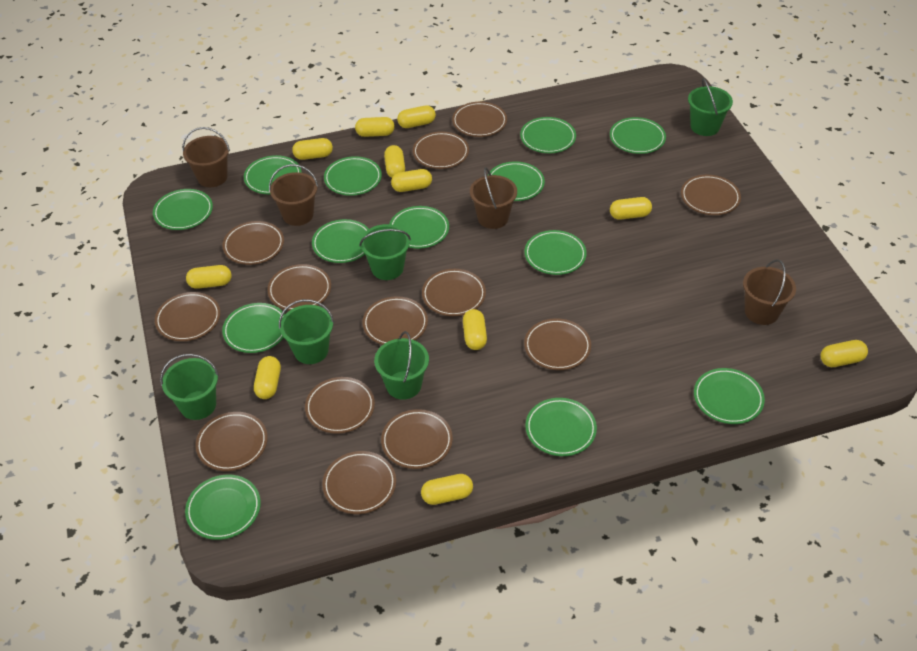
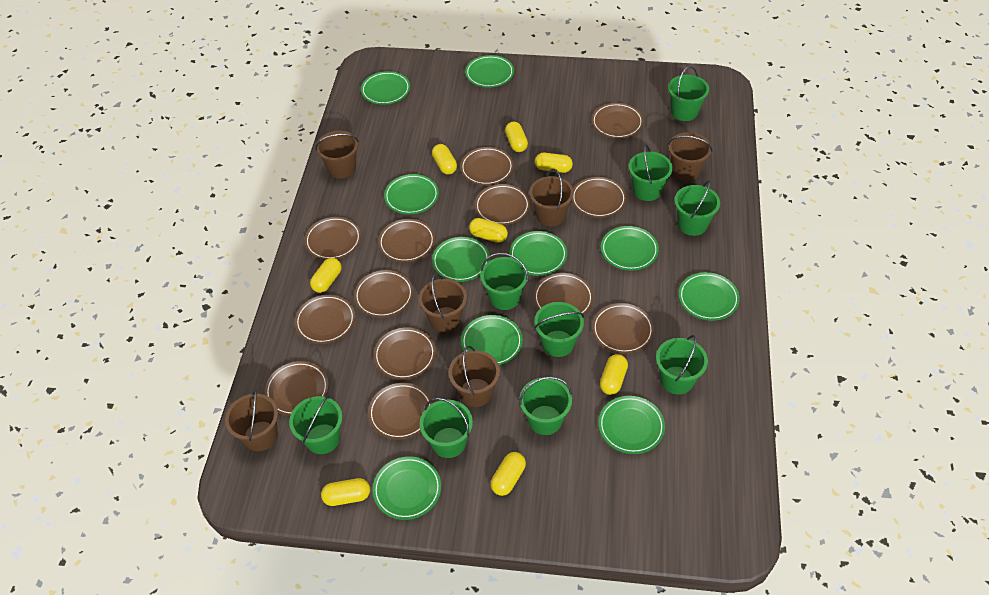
brown bucket: 4 -> 6
green bucket: 5 -> 9
green plate: 13 -> 10
yellow capsule: 11 -> 8

